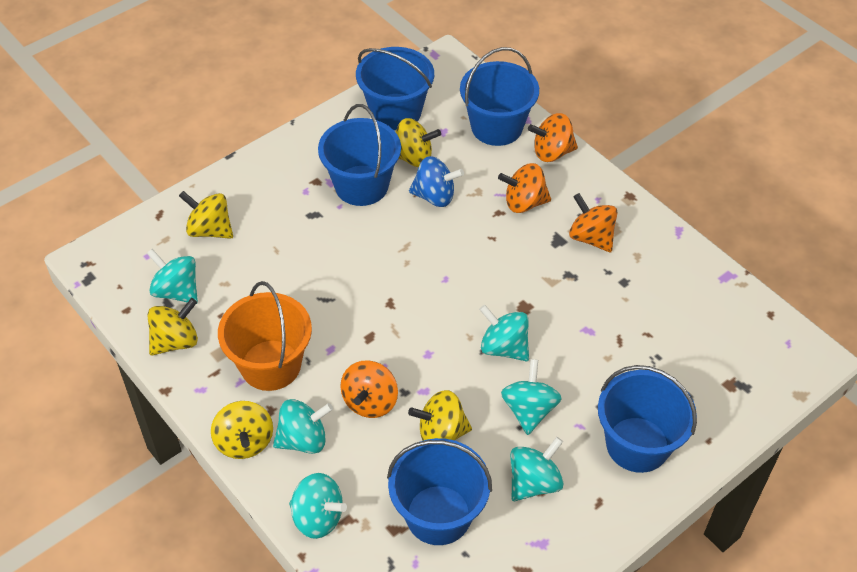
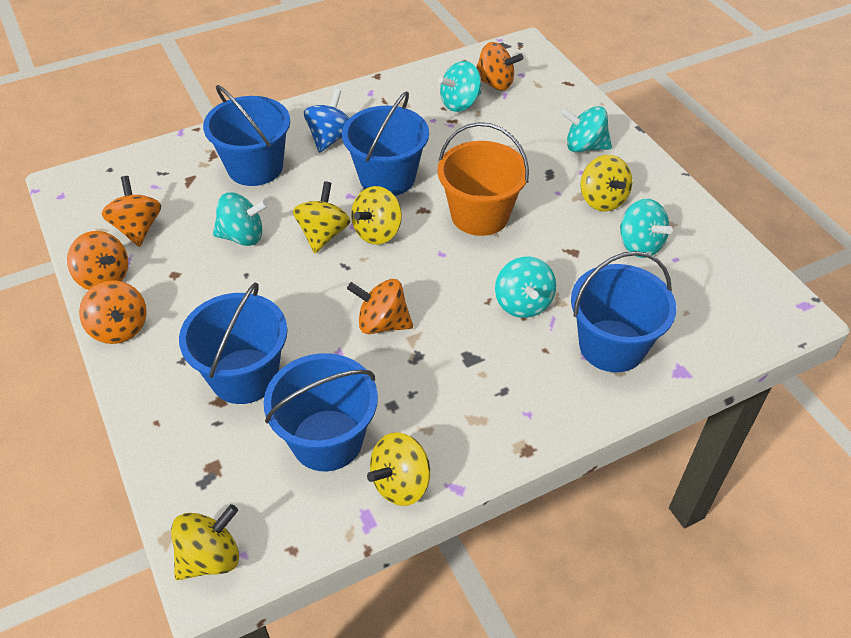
orange spinning top: 4 -> 5
turquoise spinning top: 6 -> 5

